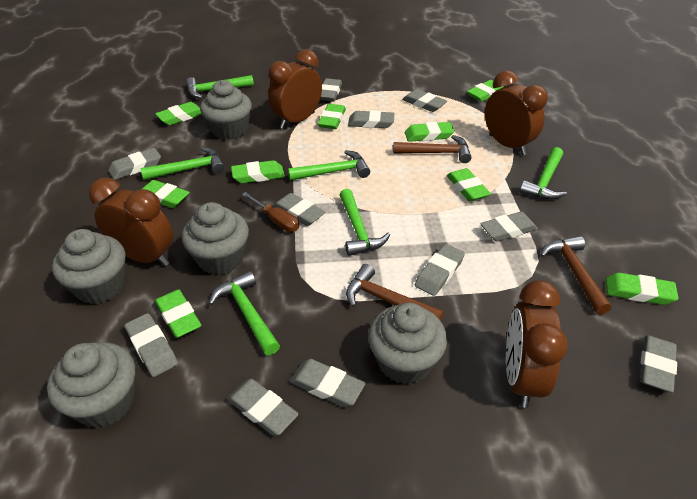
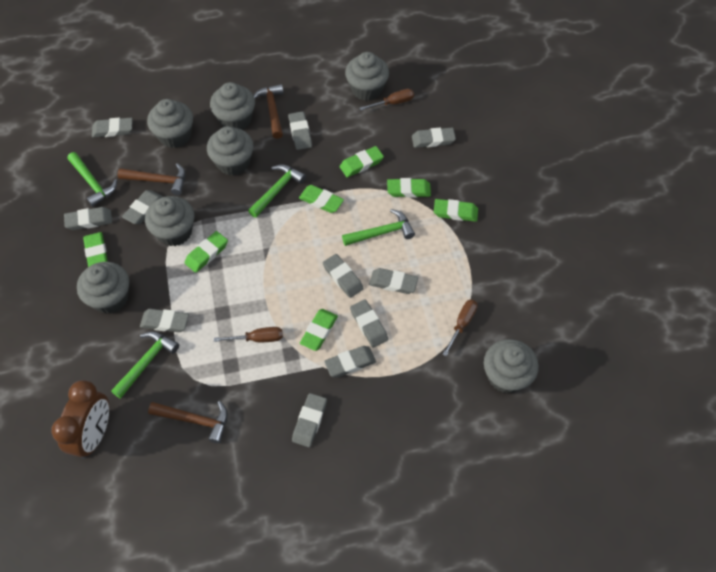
brown clock: 4 -> 1
brown screwdriver: 1 -> 3
green eraser: 9 -> 7
green hammer: 6 -> 4
grey cupcake: 5 -> 7

